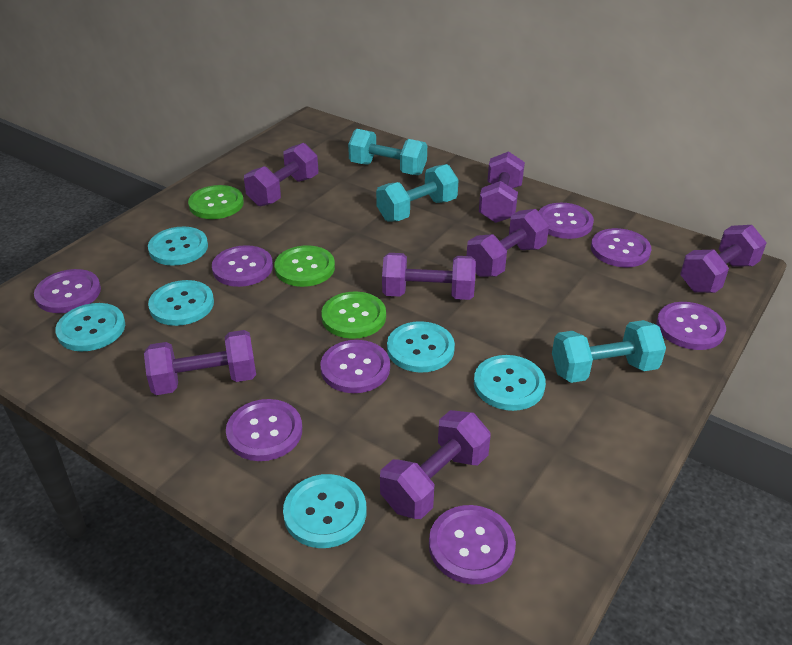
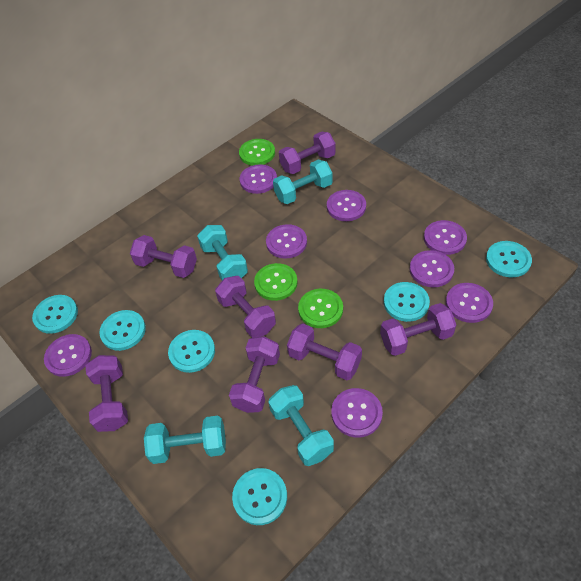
turquoise dumbbell: 3 -> 4

